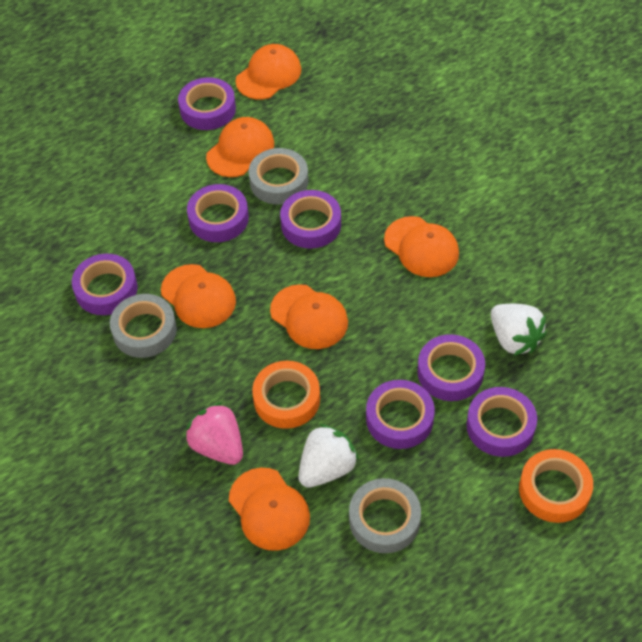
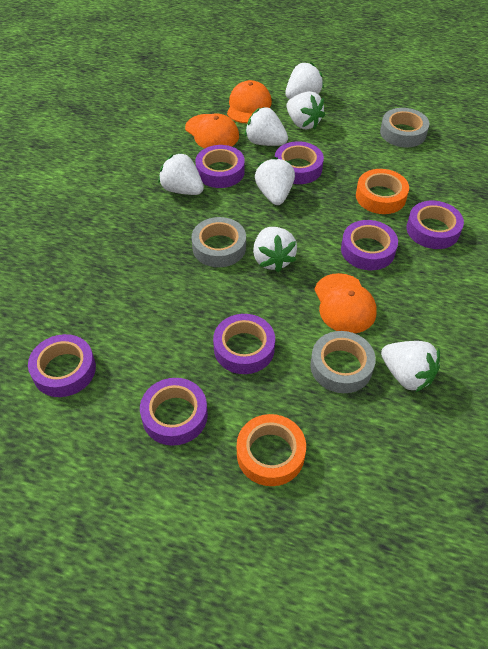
orange cap: 6 -> 3
pink strawberry: 1 -> 0
white strawberry: 2 -> 7

